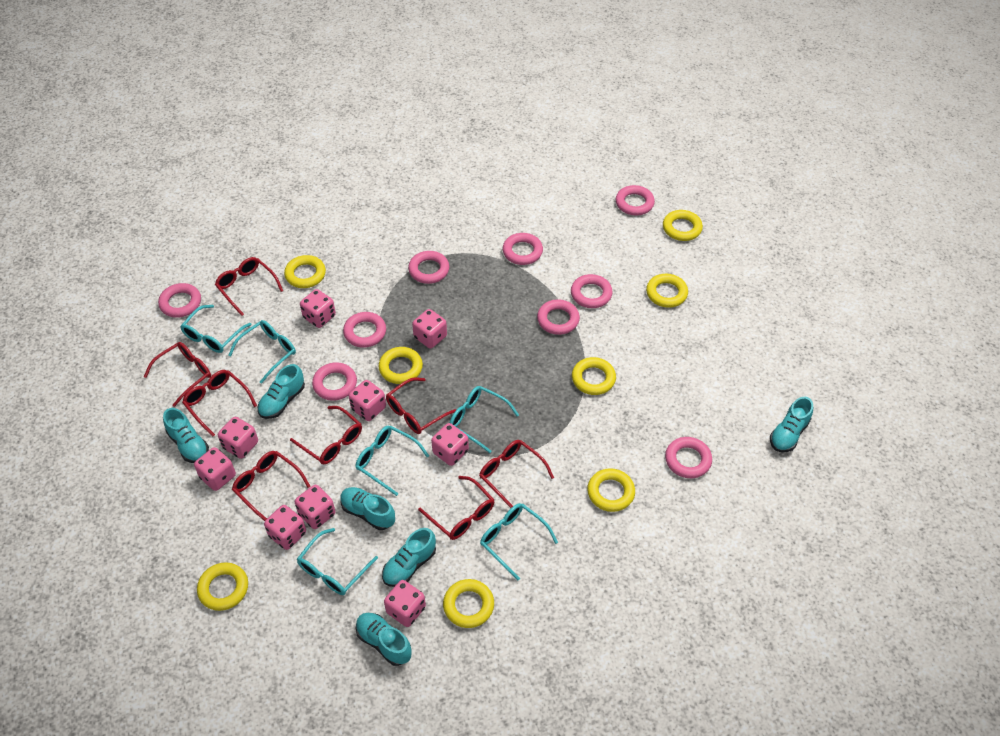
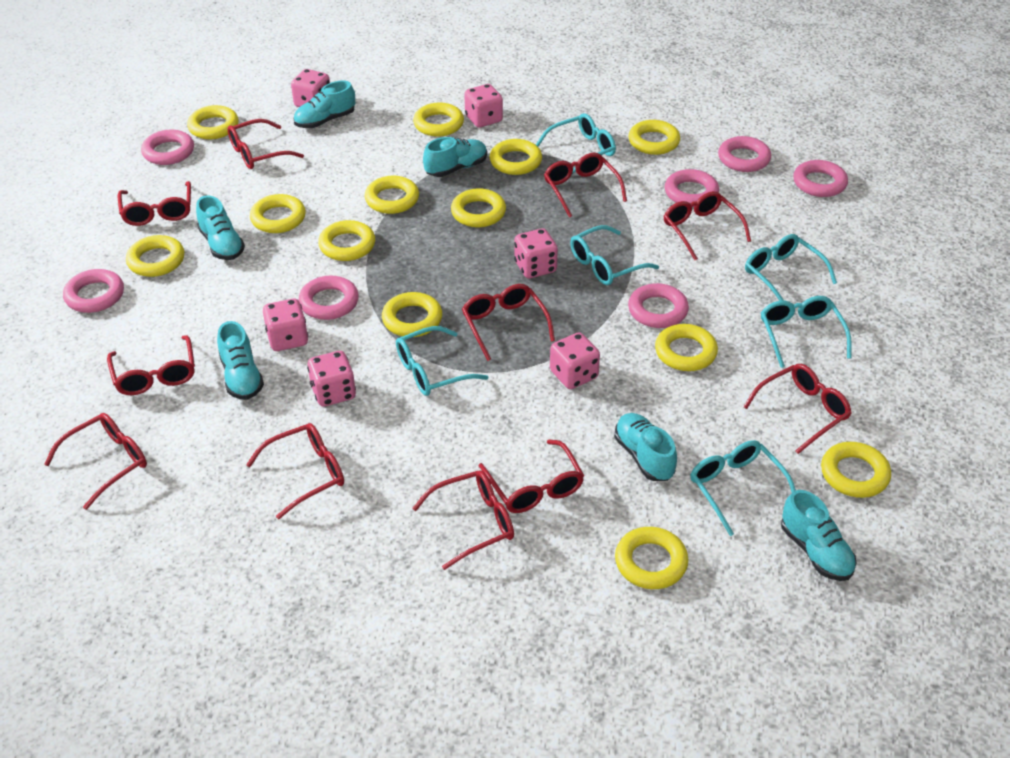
pink dice: 9 -> 6
pink ring: 9 -> 7
red glasses: 8 -> 11
yellow ring: 8 -> 13

